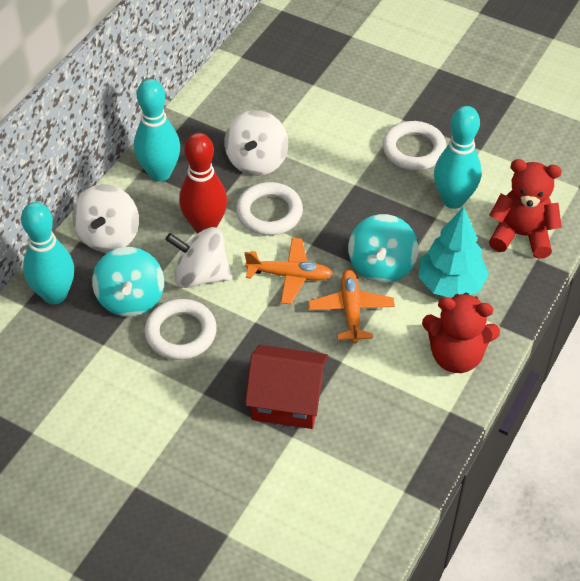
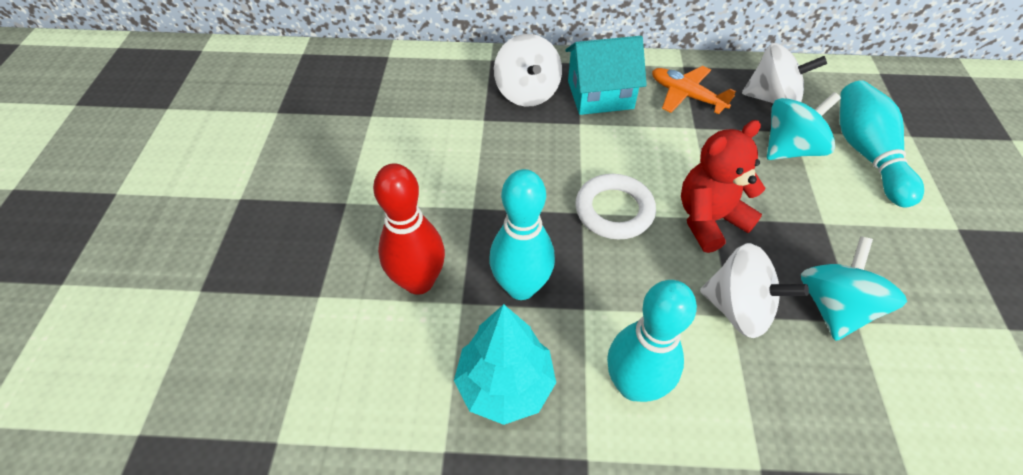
orange plane: 2 -> 1
red house: 1 -> 0
red teddy bear: 2 -> 1
turquoise house: 0 -> 1
white ring: 3 -> 1

